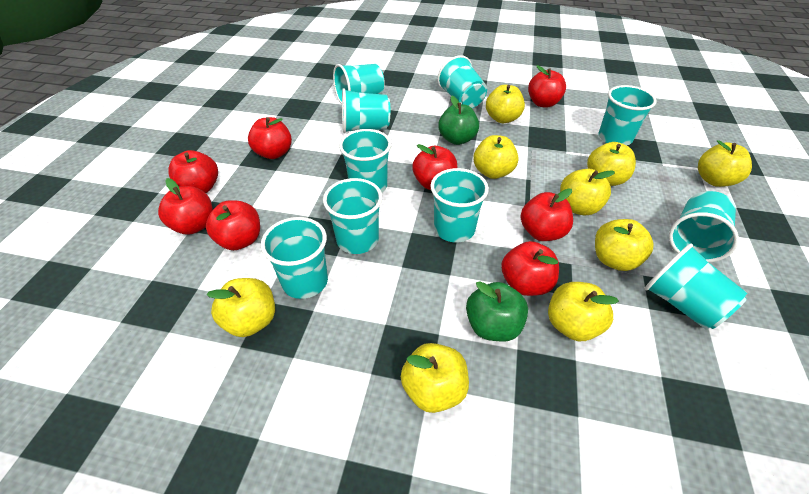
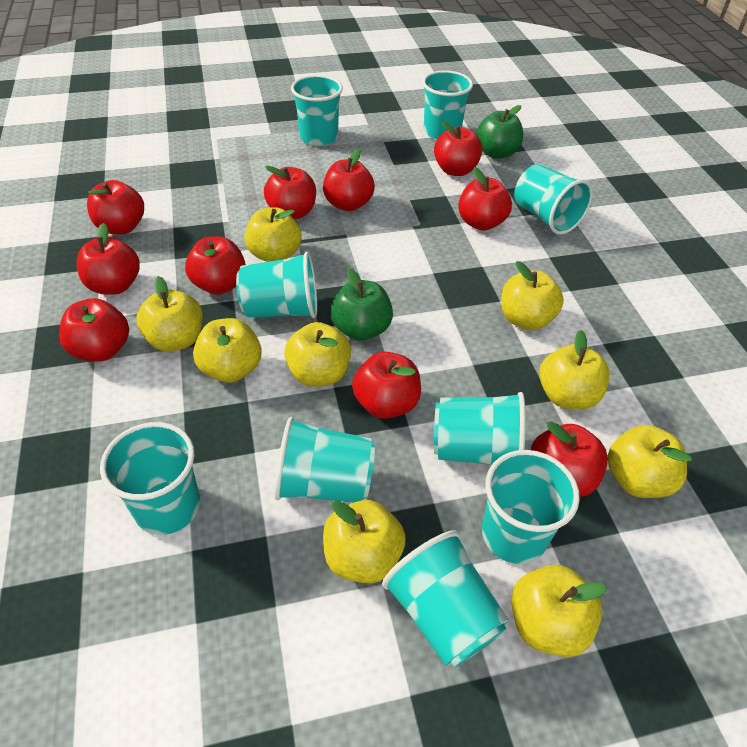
red apple: 8 -> 10
turquoise cup: 10 -> 9

